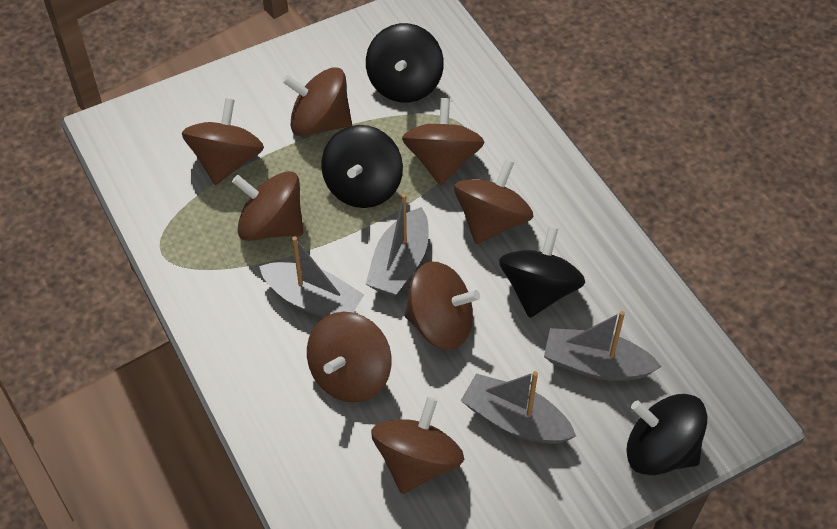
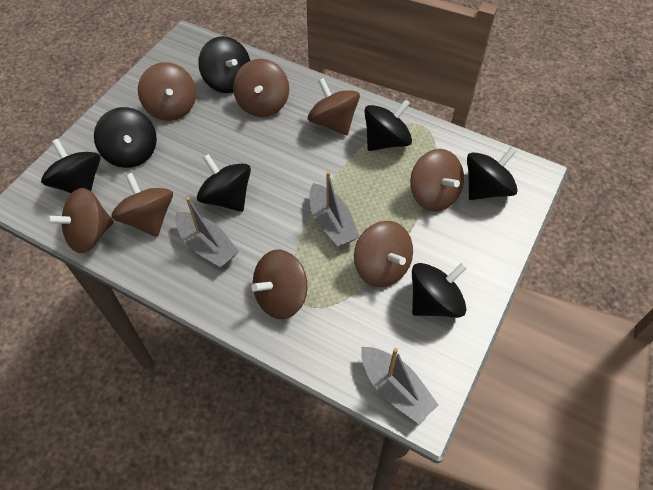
black spinning top: 4 -> 7
grey boat: 4 -> 3

